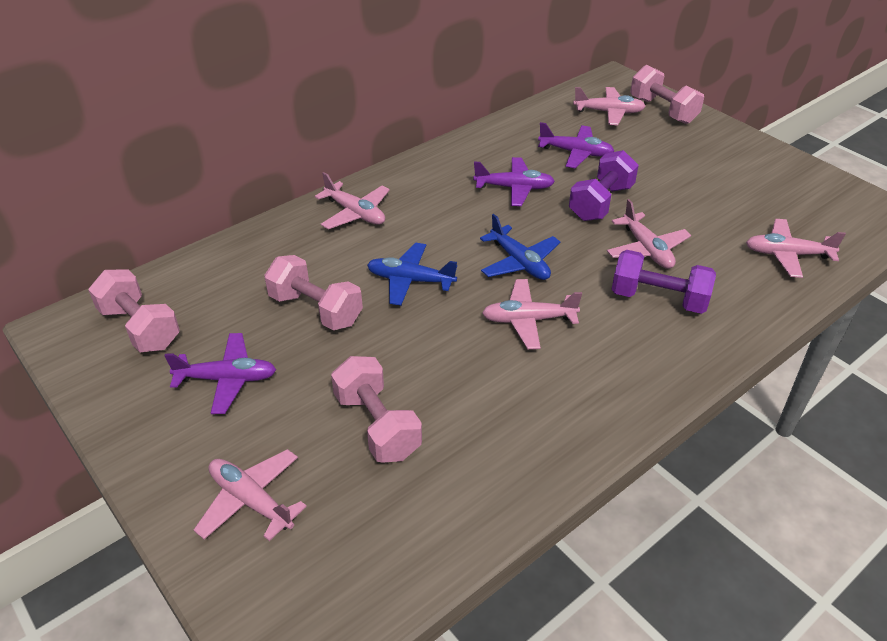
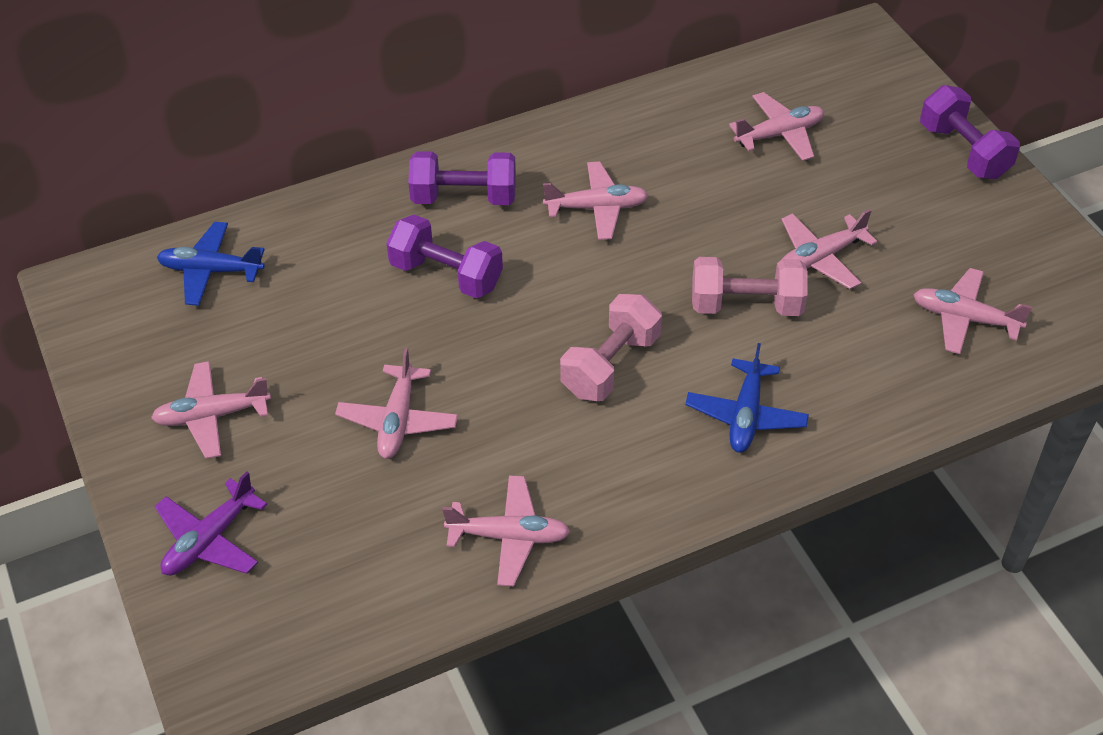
pink dumbbell: 4 -> 2
pink plane: 6 -> 7
purple dumbbell: 2 -> 3
purple plane: 3 -> 1

